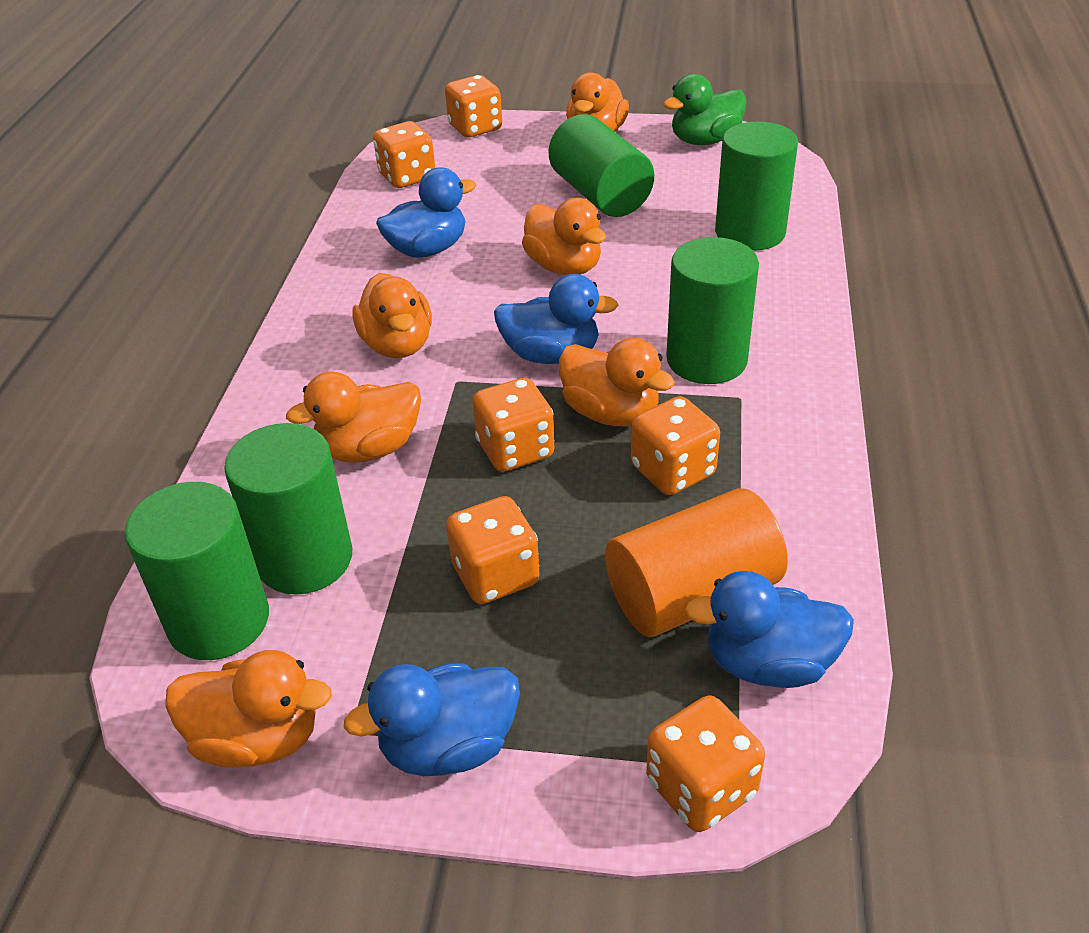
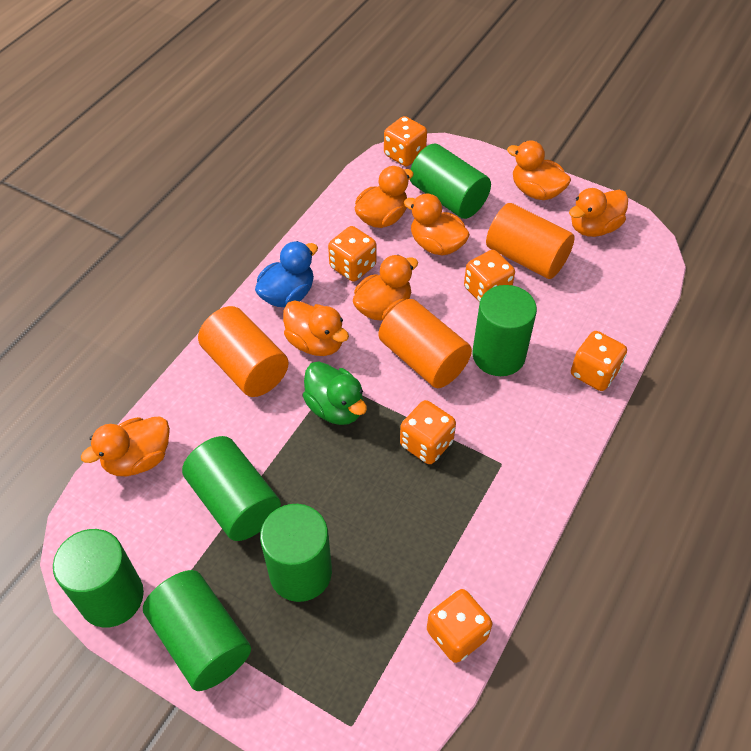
blue duck: 4 -> 1
green cylinder: 5 -> 6
orange cylinder: 1 -> 3
orange duck: 6 -> 7

